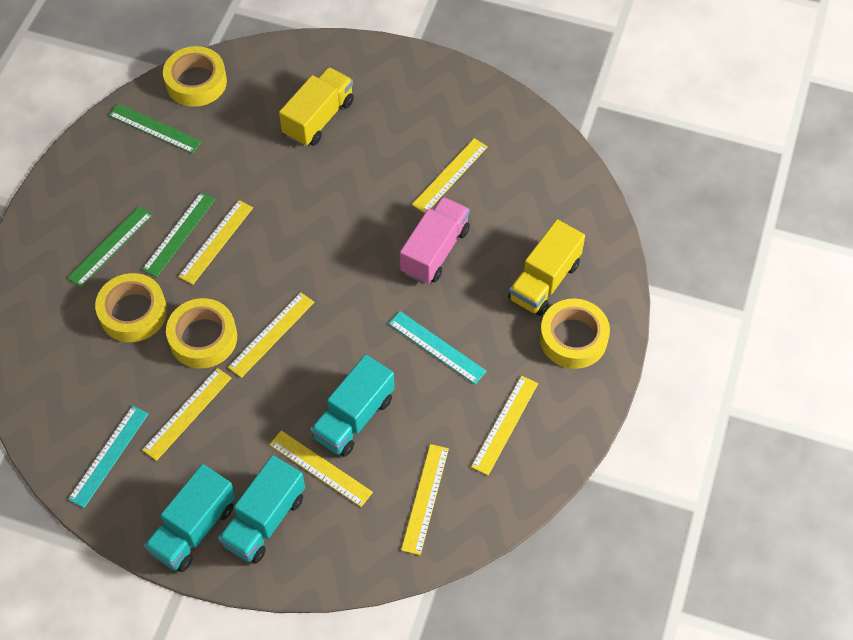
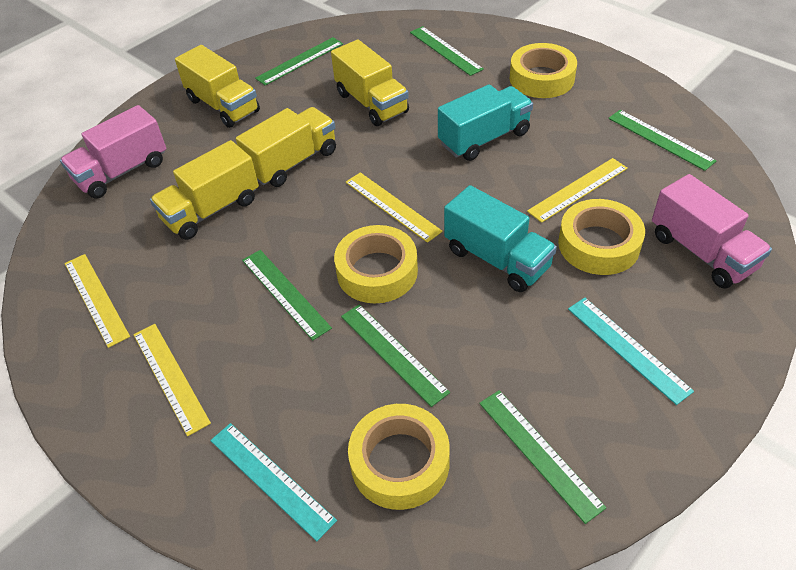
green ruler: 3 -> 6
pink truck: 1 -> 2
turquoise truck: 3 -> 2
yellow ruler: 7 -> 4
yellow truck: 2 -> 4

